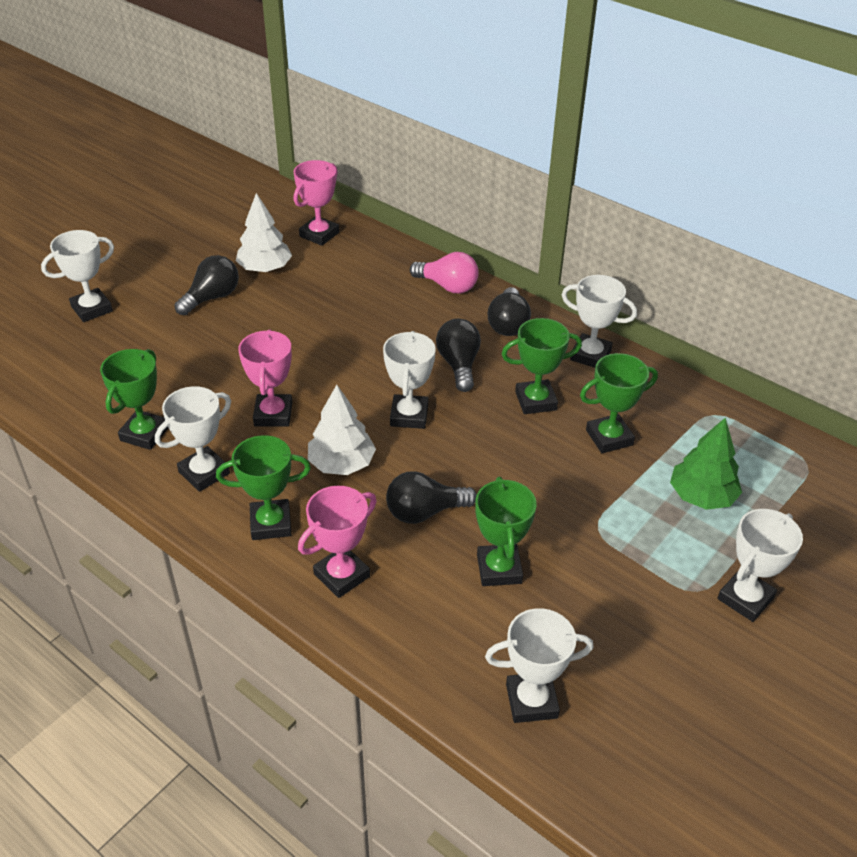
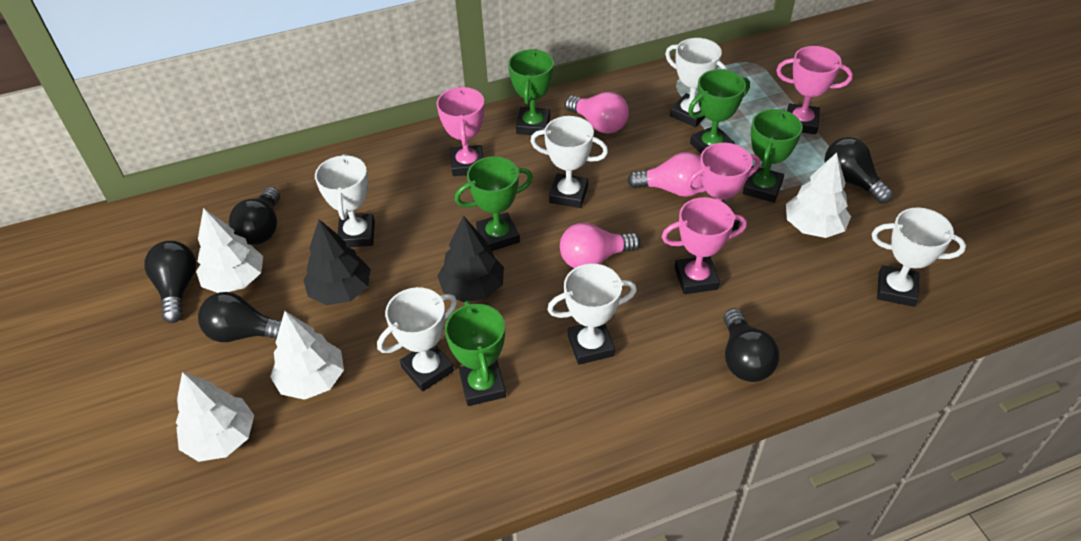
black light bulb: 4 -> 5
black tree: 0 -> 2
green tree: 1 -> 0
pink light bulb: 1 -> 3
pink trophy: 3 -> 4
white tree: 2 -> 4

